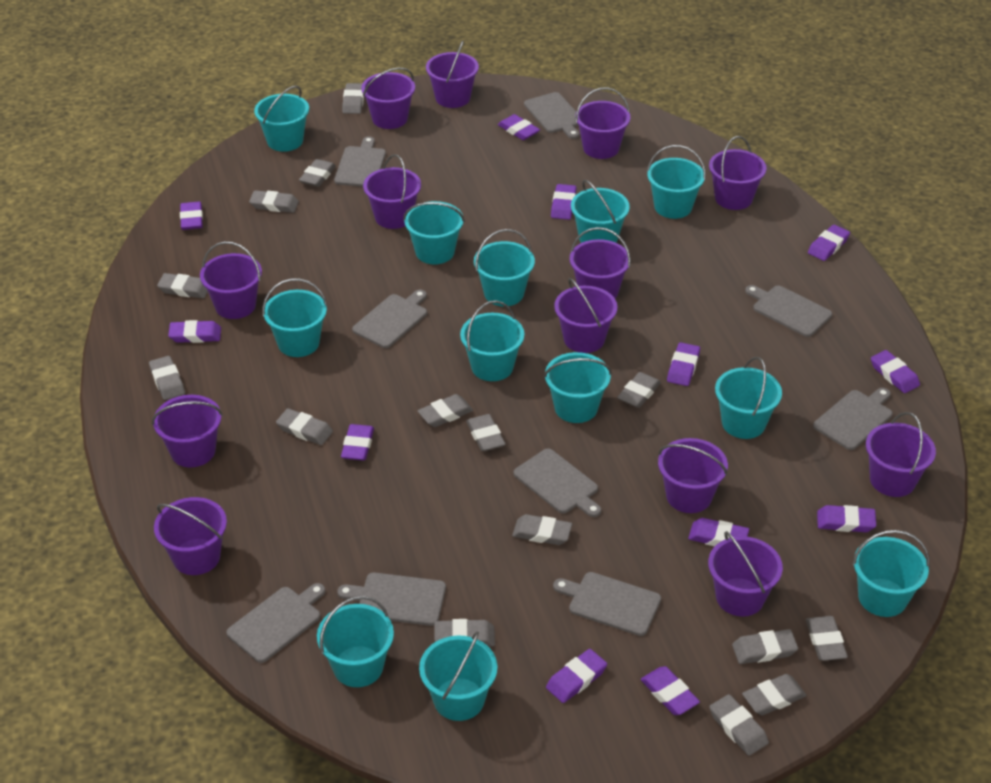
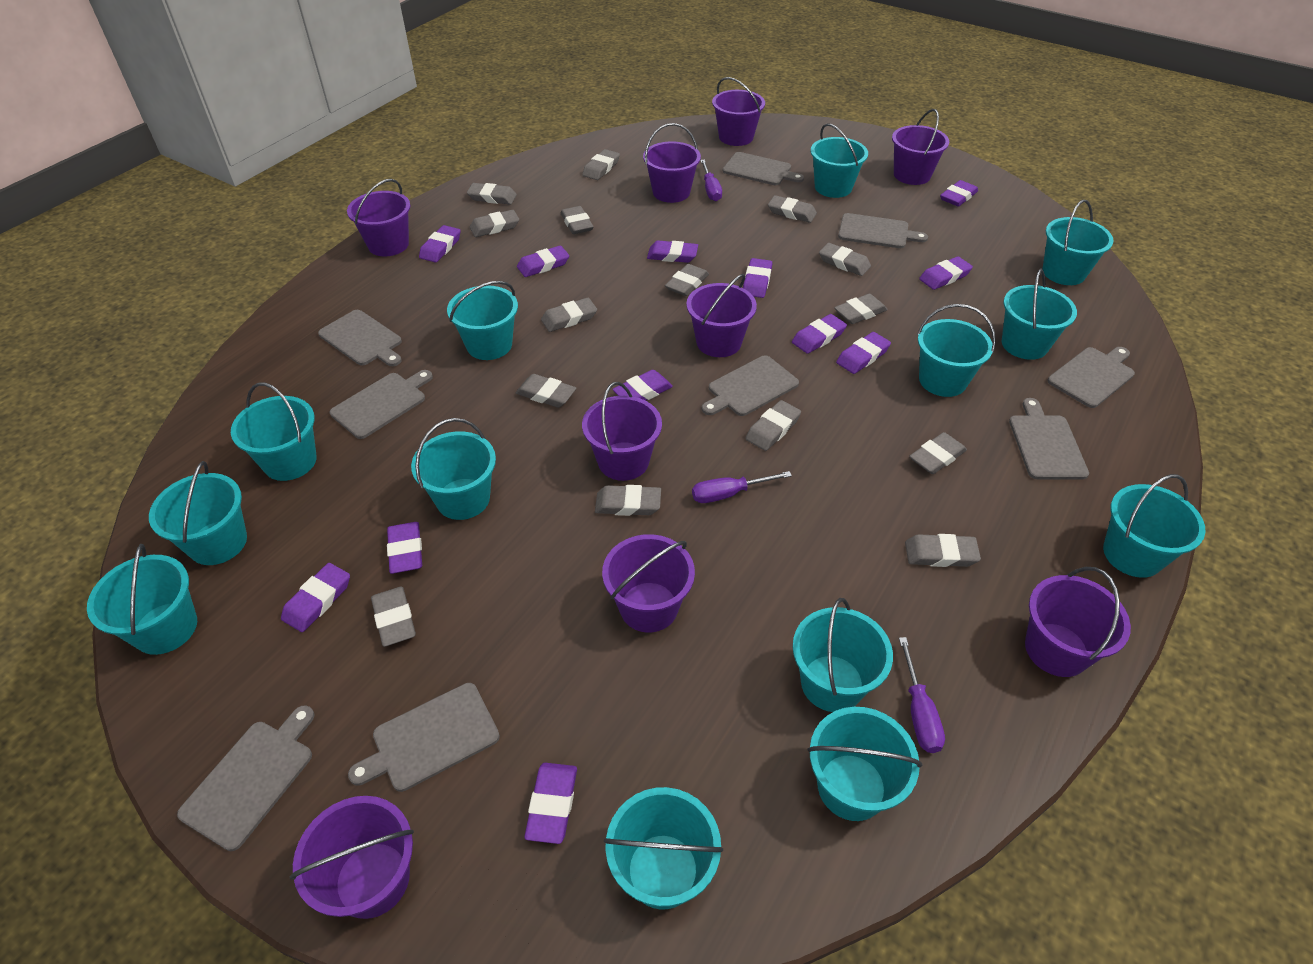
purple bucket: 13 -> 9
purple screwdriver: 0 -> 3
turquoise bucket: 12 -> 13

